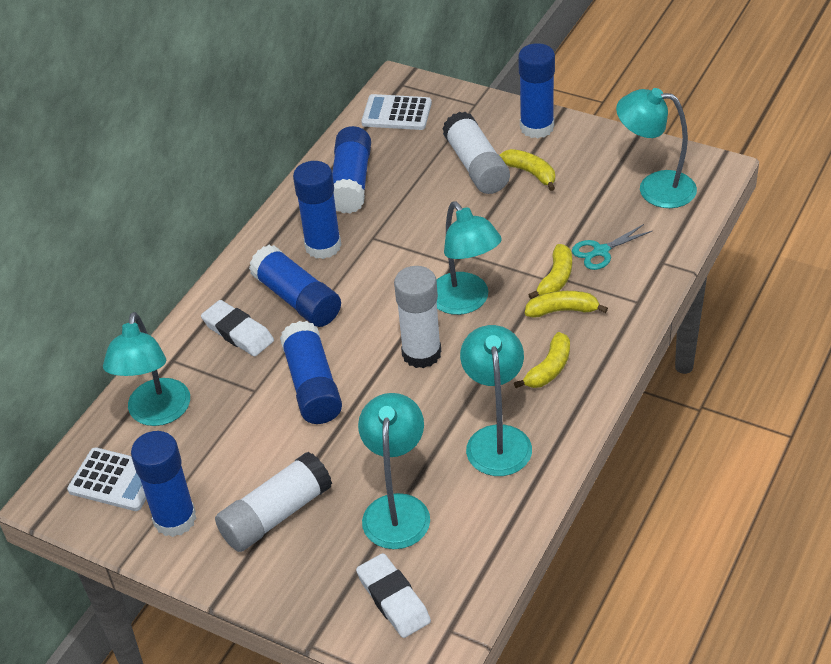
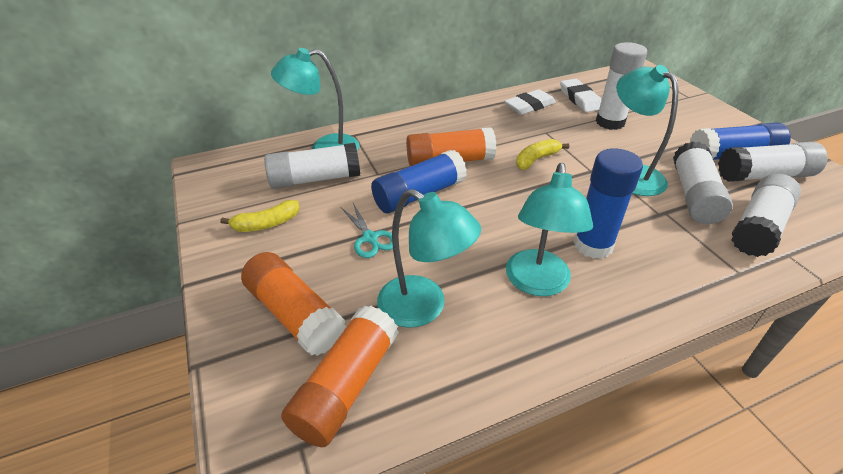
blue glue stick: 6 -> 3
orange glue stick: 0 -> 3
turquoise lamp: 5 -> 4
white calculator: 2 -> 0
white glue stick: 3 -> 5
yellow banana: 4 -> 2

